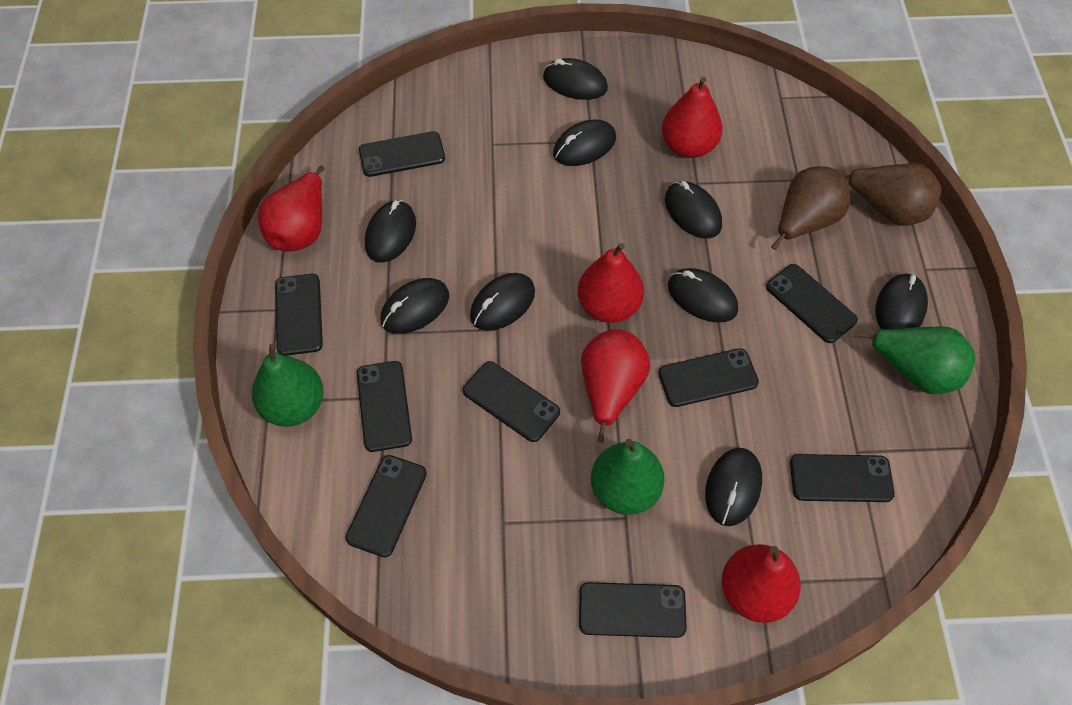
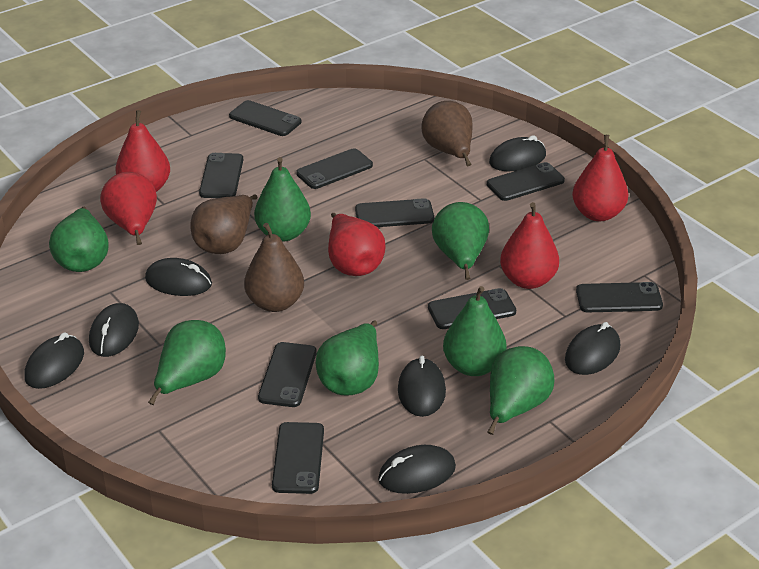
black mouse: 9 -> 7
brown pear: 2 -> 3
green pear: 3 -> 7

